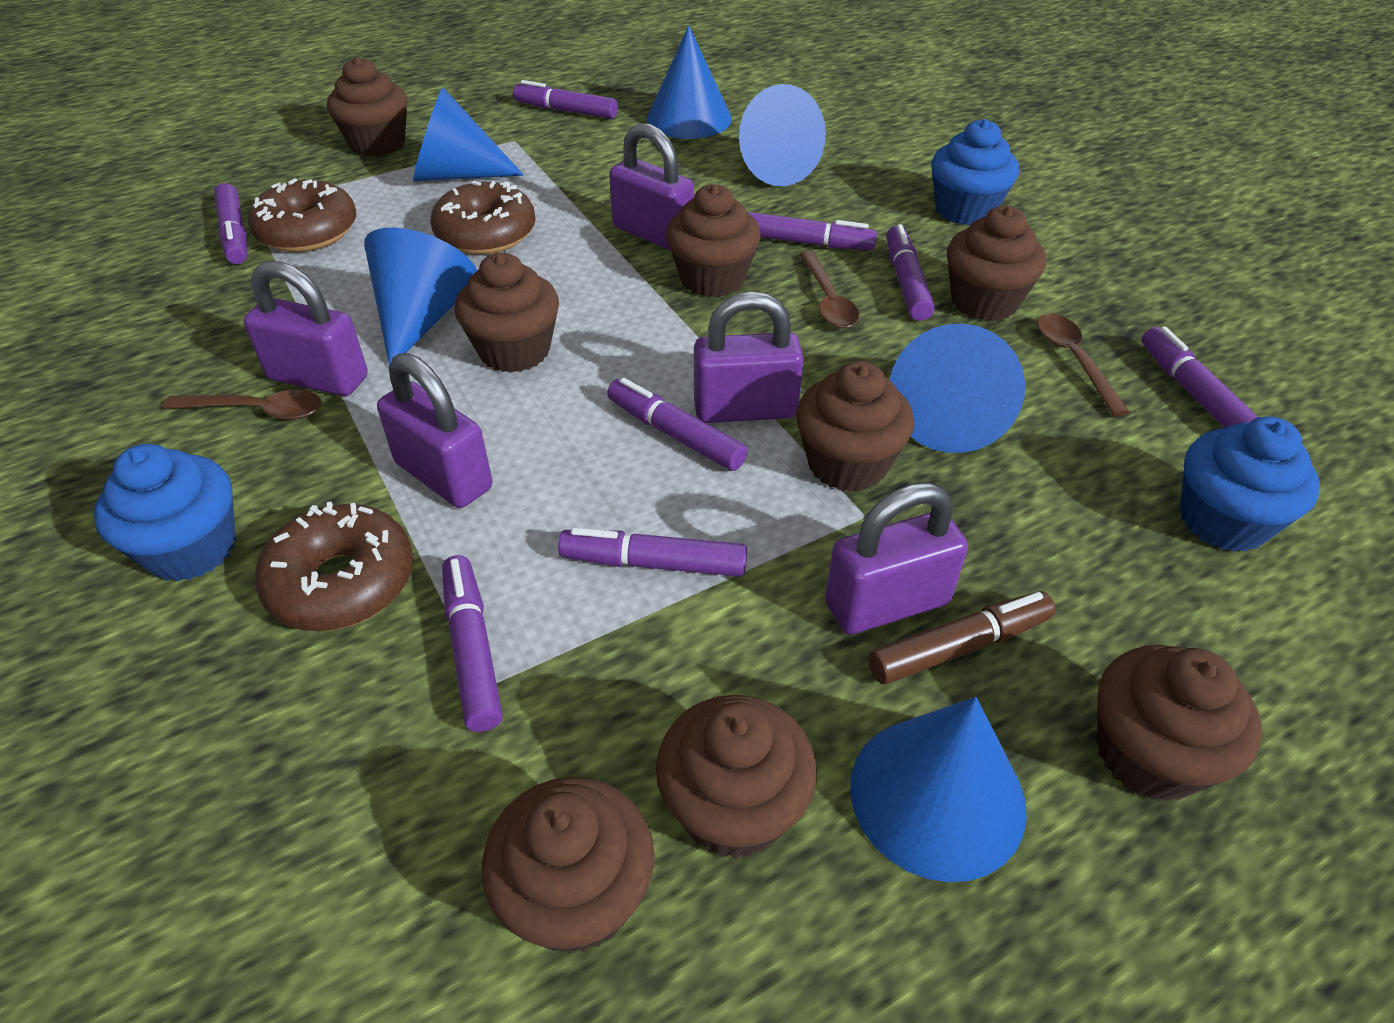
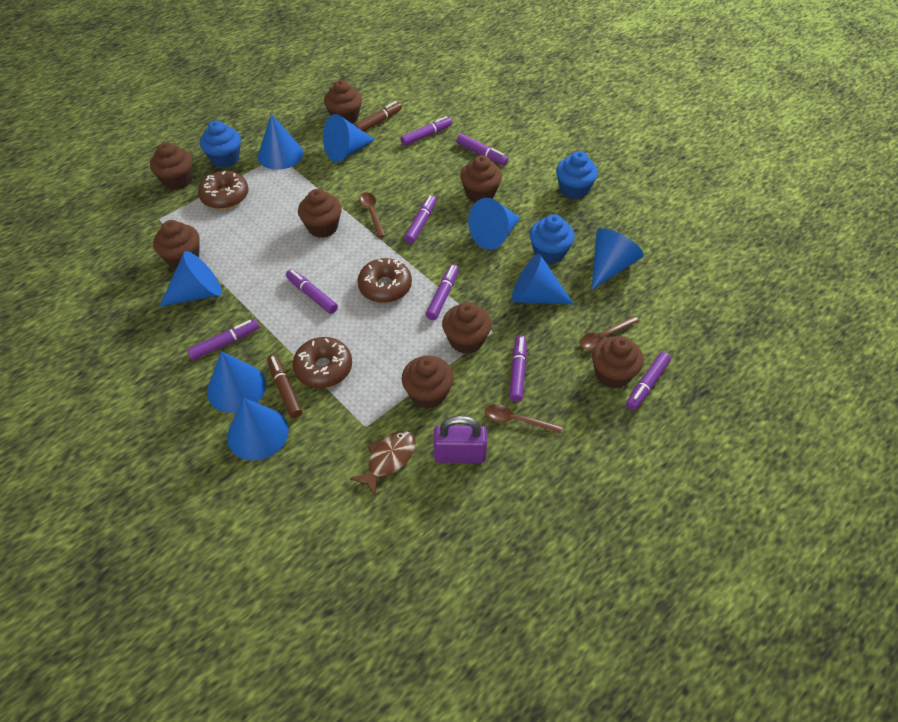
blue cone: 6 -> 8
brown fish: 0 -> 1
brown marker: 1 -> 2
purple padlock: 5 -> 1

